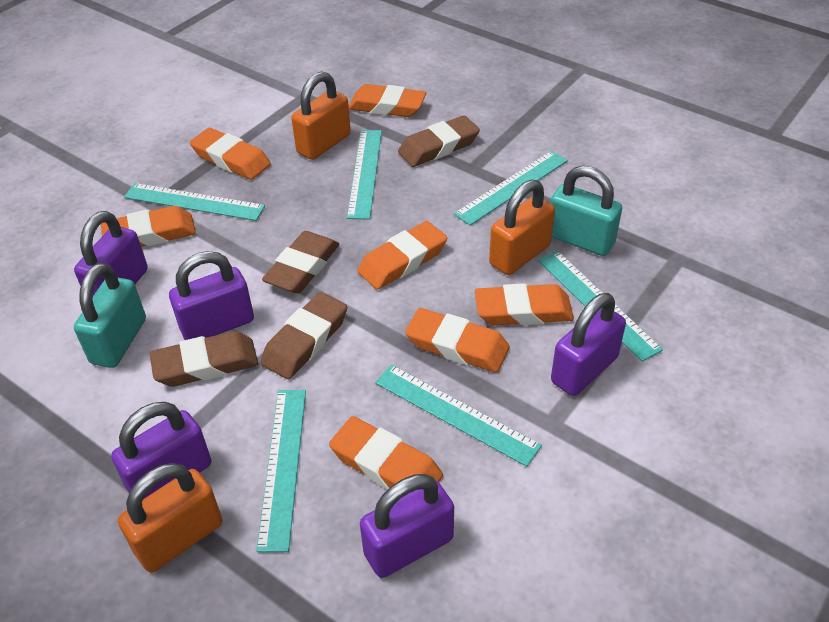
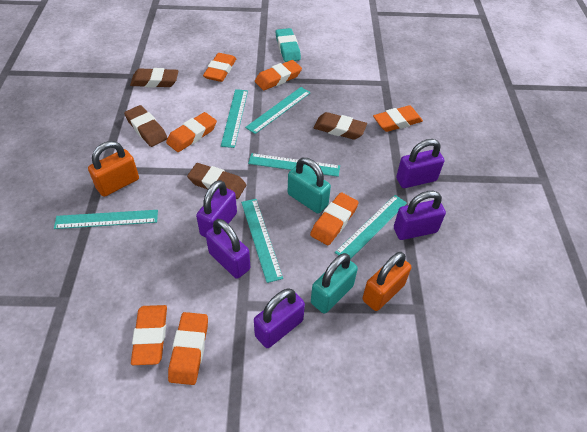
orange padlock: 3 -> 2
turquoise eraser: 0 -> 1

